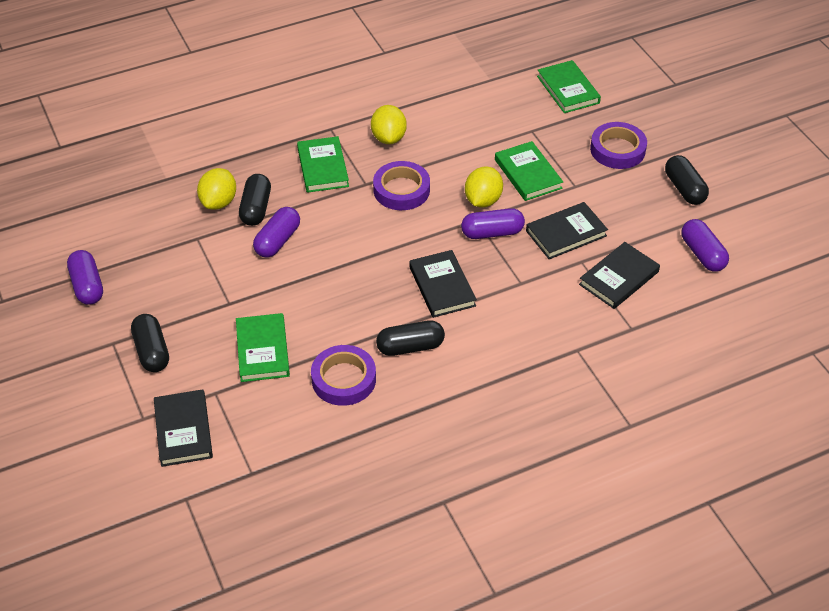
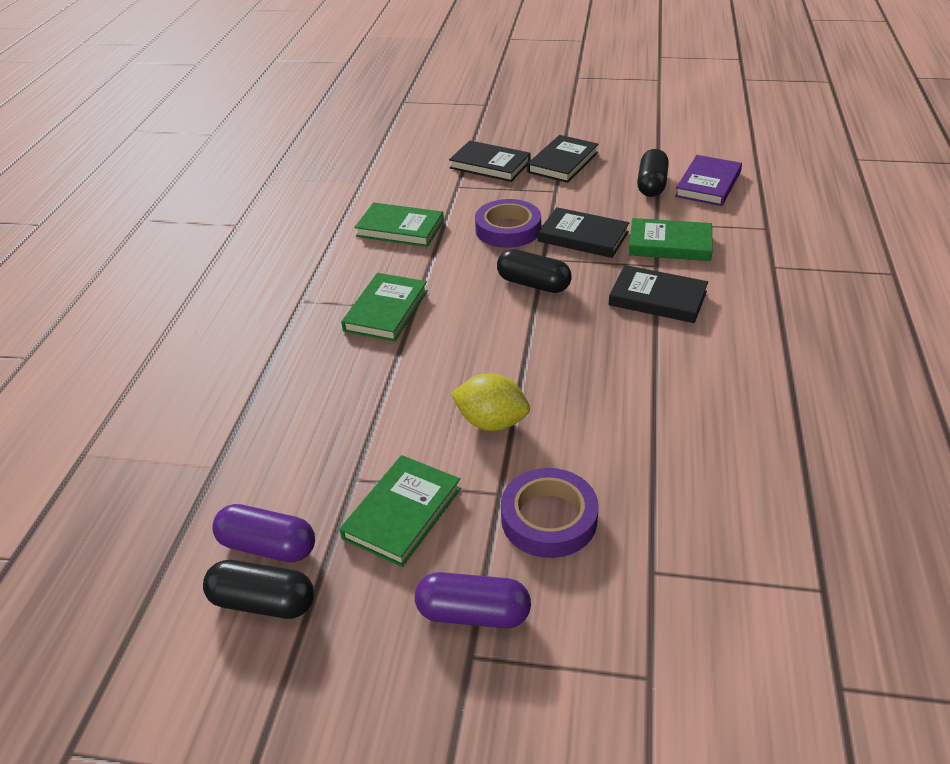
black capsule: 4 -> 3
purple book: 0 -> 1
purple capsule: 4 -> 2
purple tape: 3 -> 2
yellow lemon: 3 -> 1

